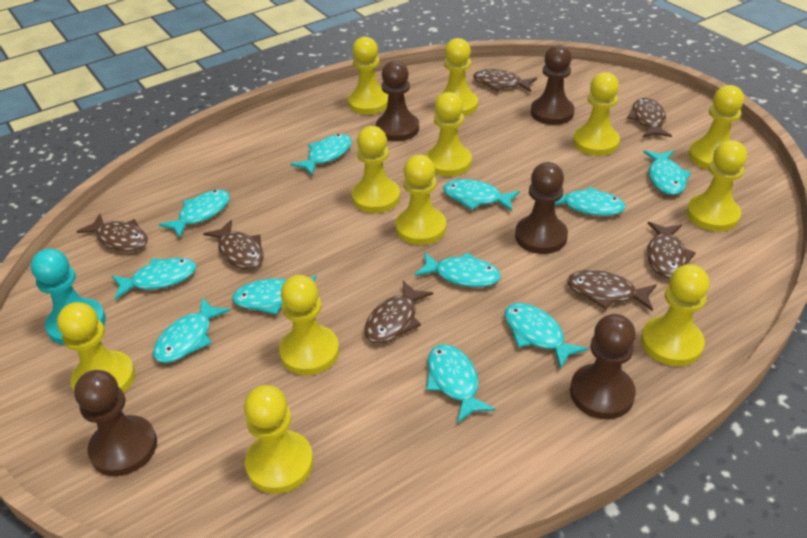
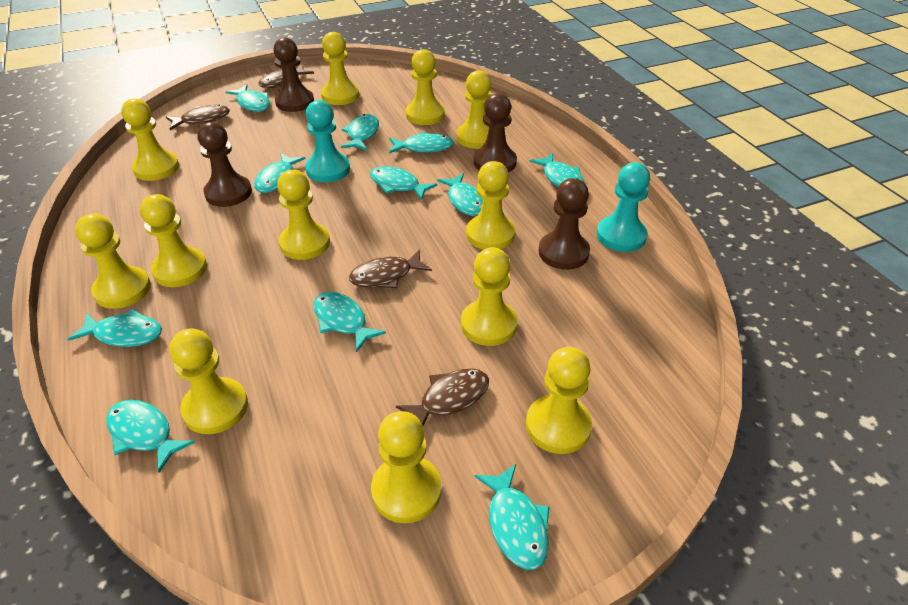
brown fish: 7 -> 4
brown pawn: 5 -> 4
turquoise pawn: 1 -> 2

